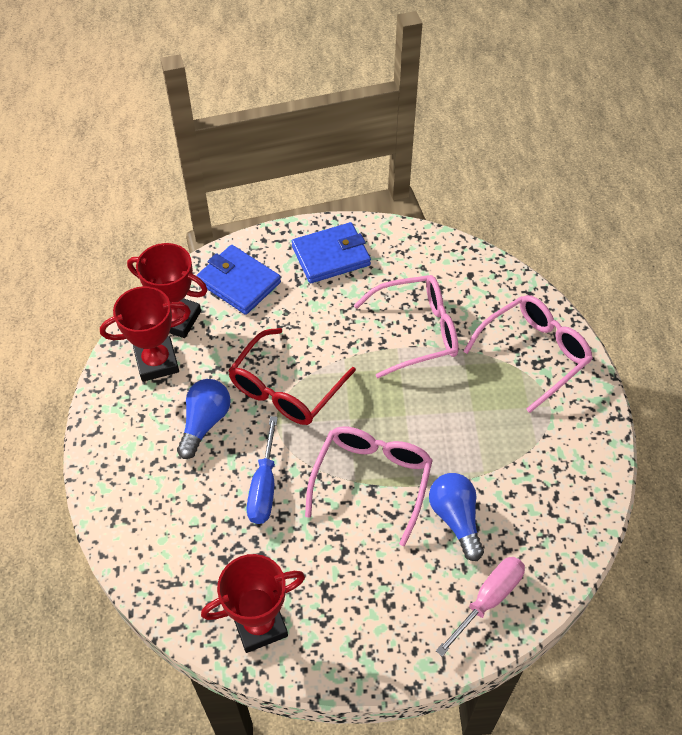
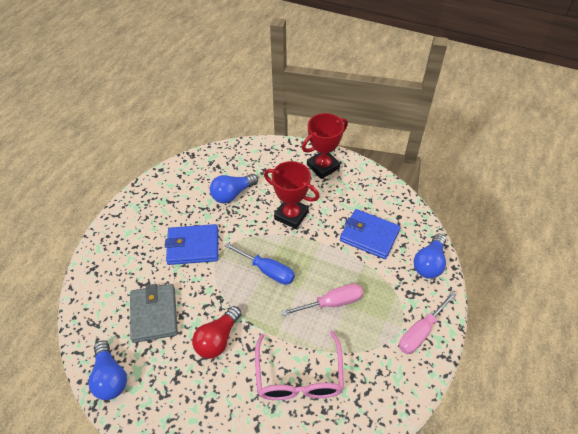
blue light bulb: 2 -> 3
grey wallet: 0 -> 1
pink glasses: 3 -> 1
pink screwdriver: 1 -> 2
red glasses: 1 -> 0
red light bulb: 0 -> 1
red trophy: 3 -> 2

